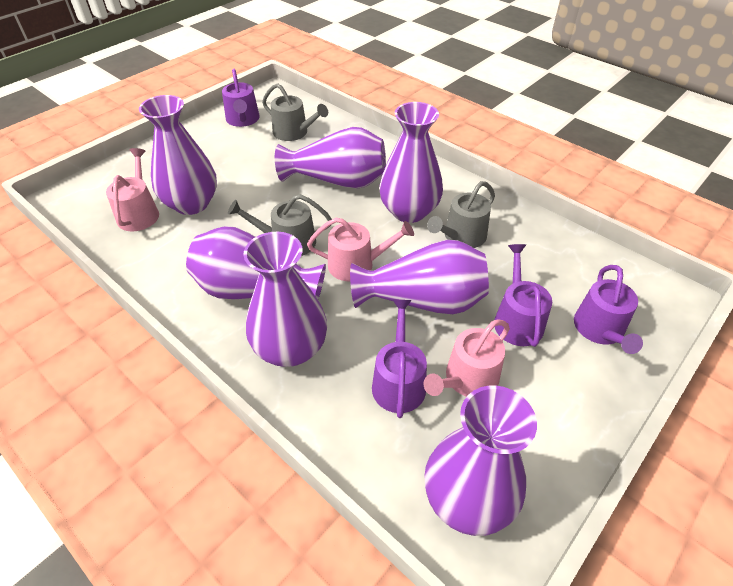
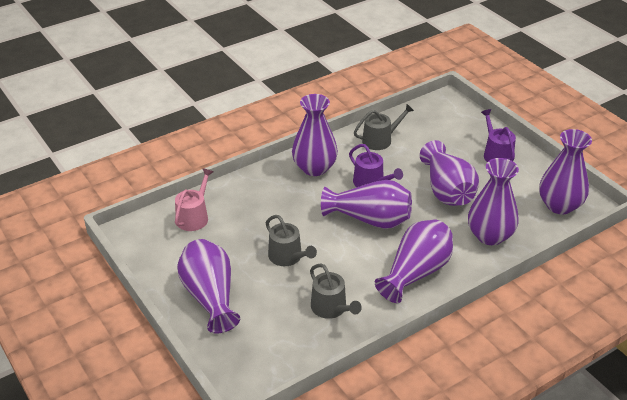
pink watering can: 3 -> 1
purple watering can: 4 -> 2

